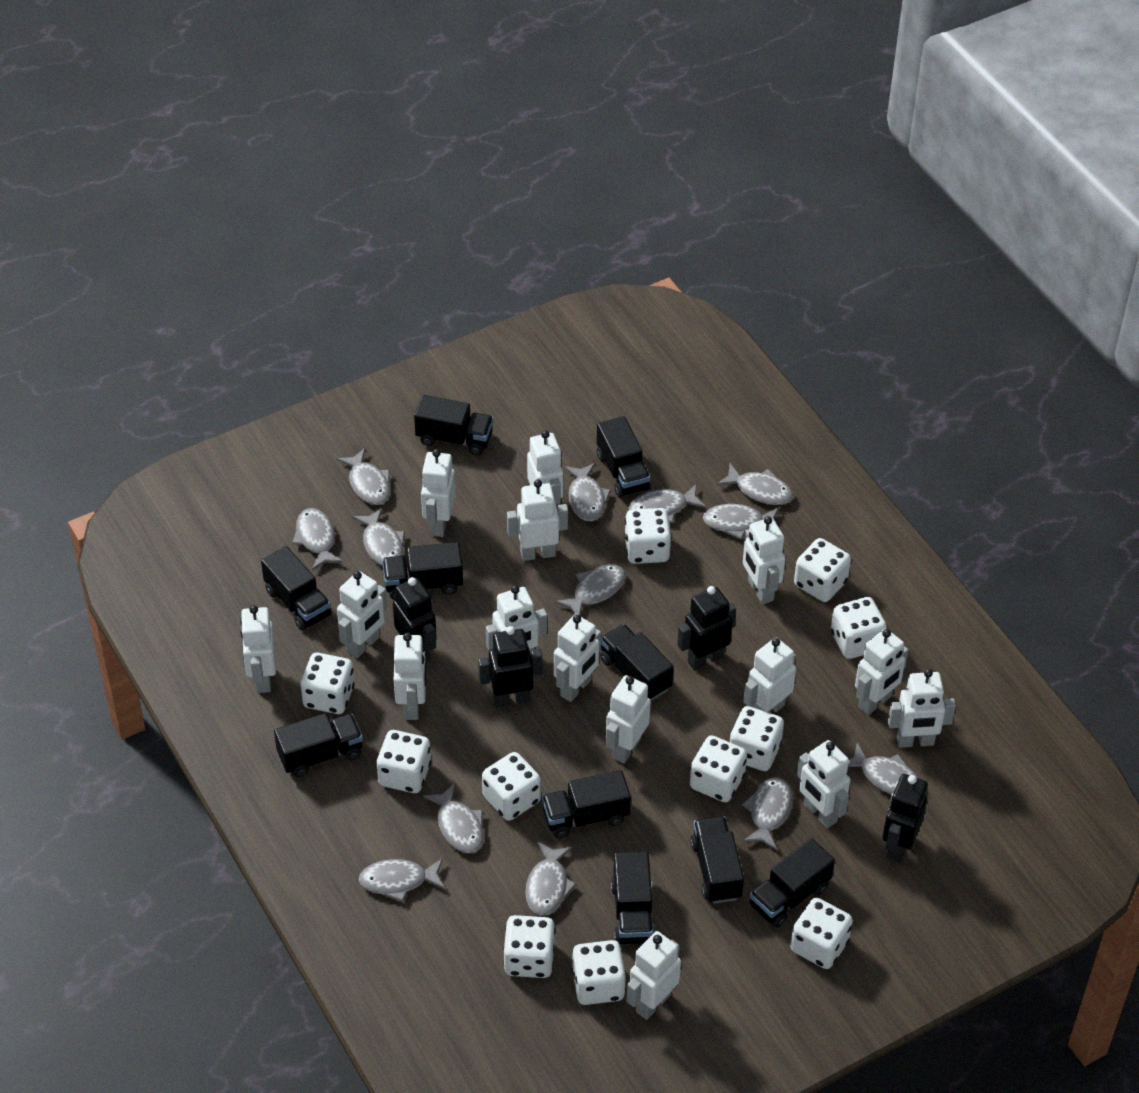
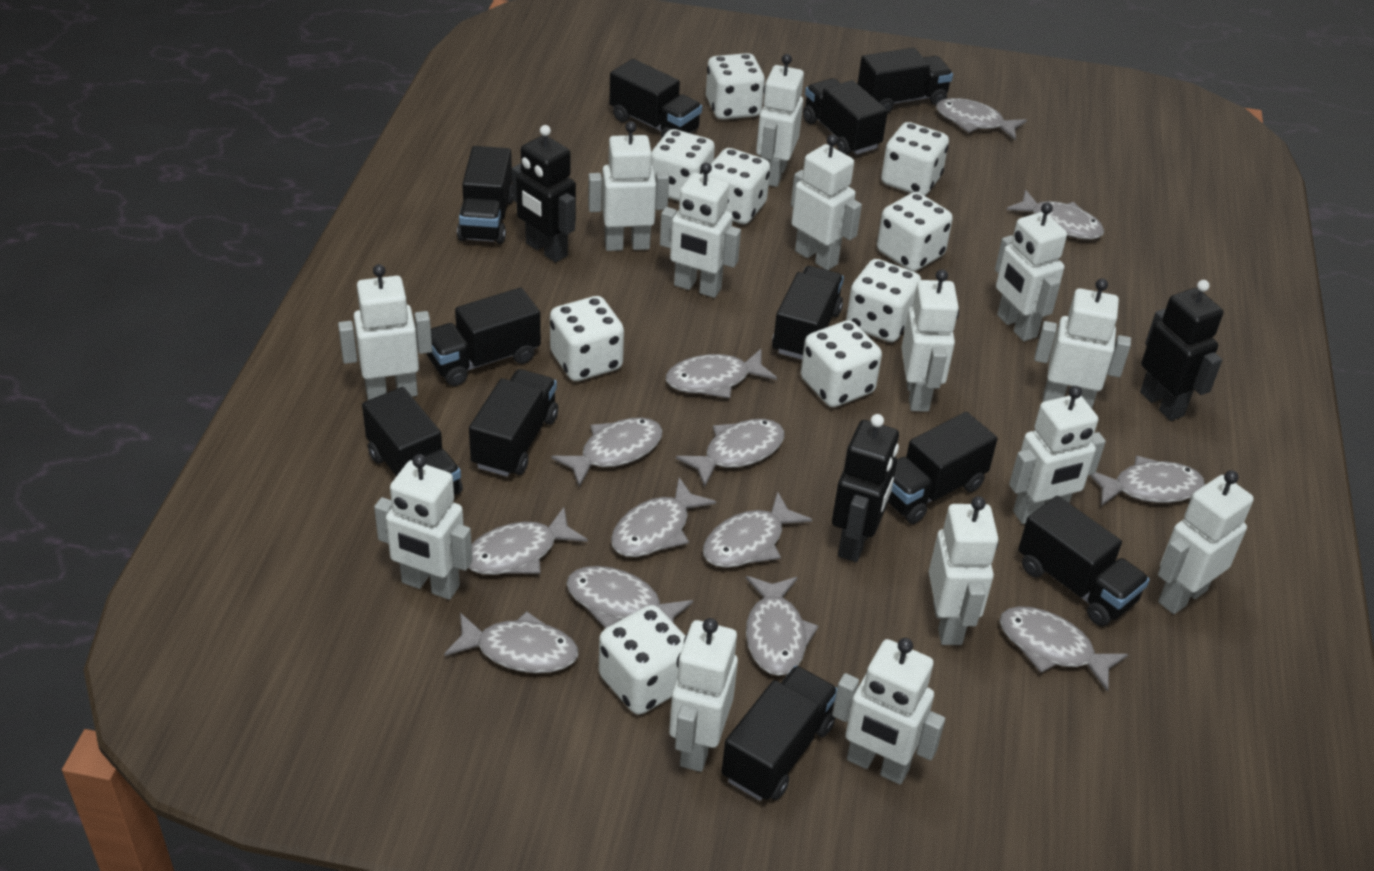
black robot: 4 -> 3
black truck: 10 -> 11
white dice: 11 -> 9
white robot: 15 -> 14

